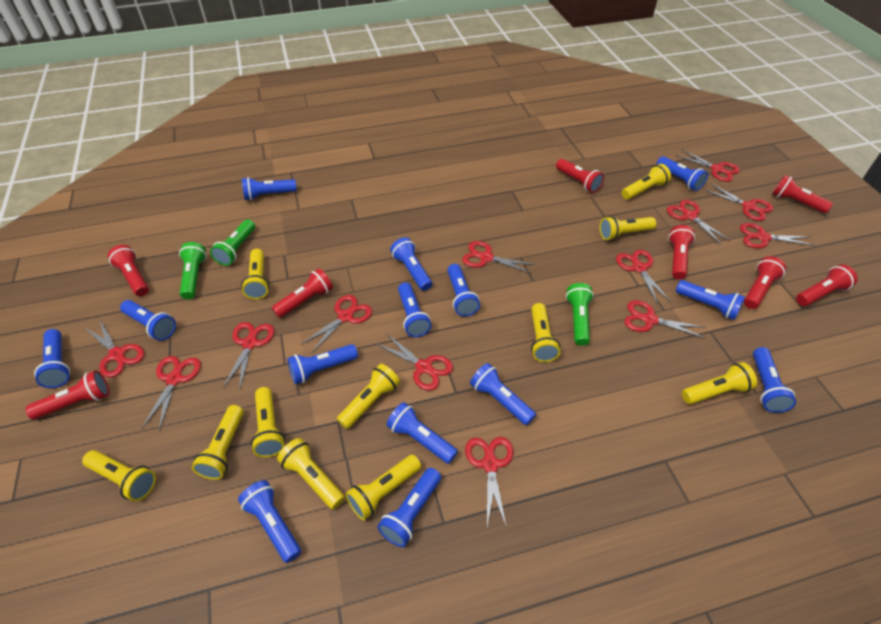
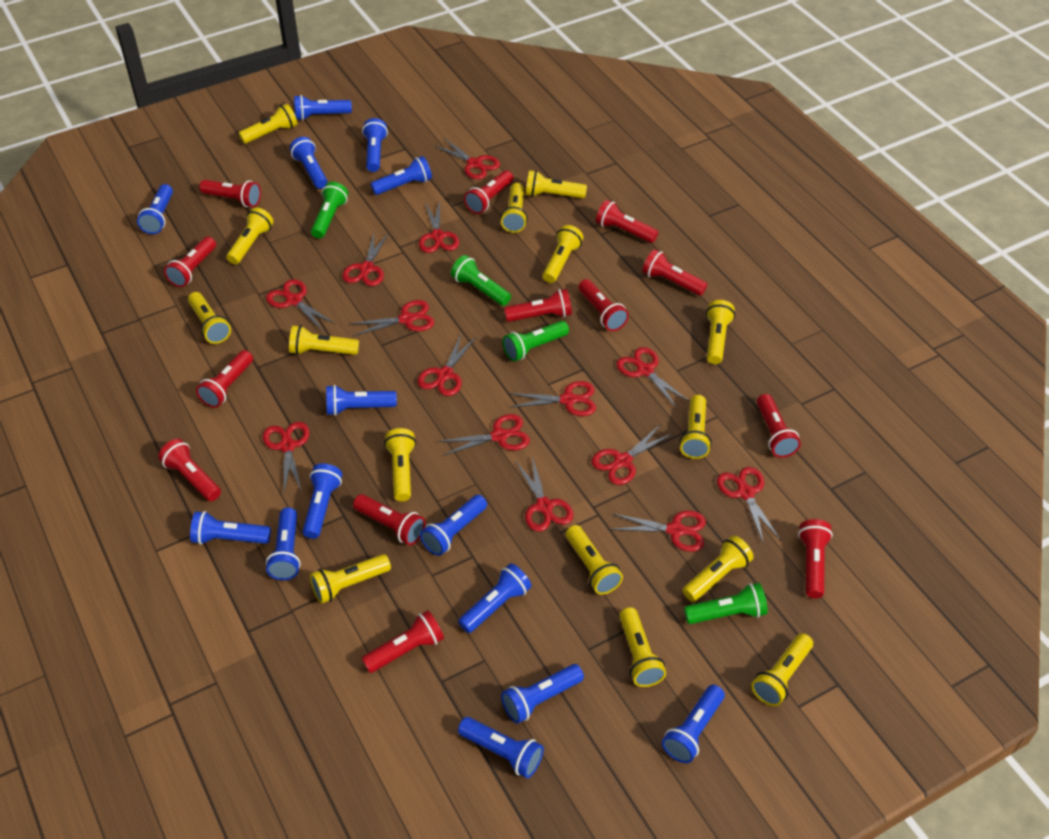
green flashlight: 3 -> 4
red flashlight: 8 -> 13
red scissors: 13 -> 14
yellow flashlight: 11 -> 15

